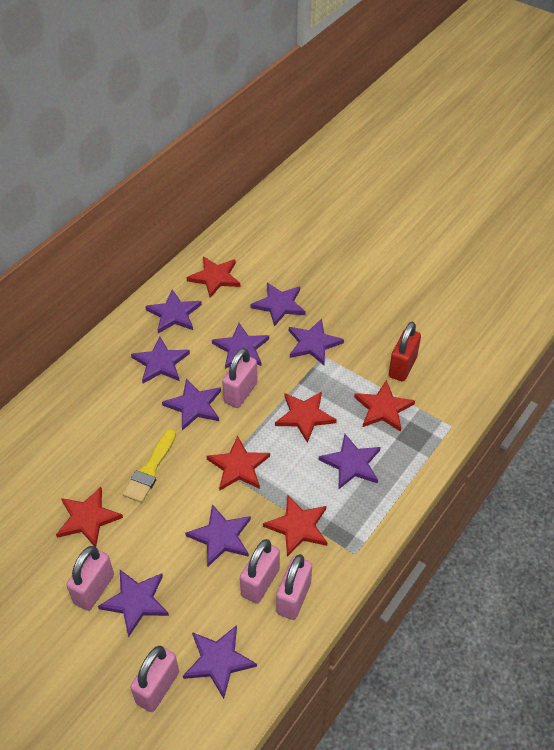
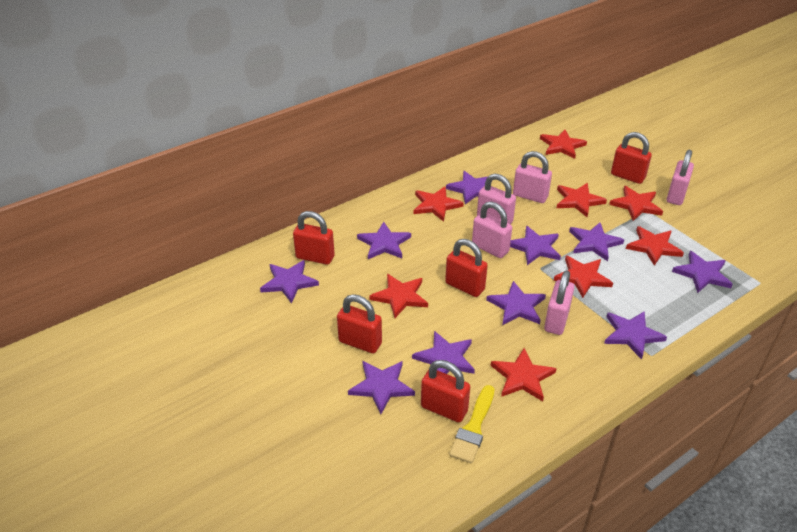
red padlock: 1 -> 5
red star: 6 -> 8

